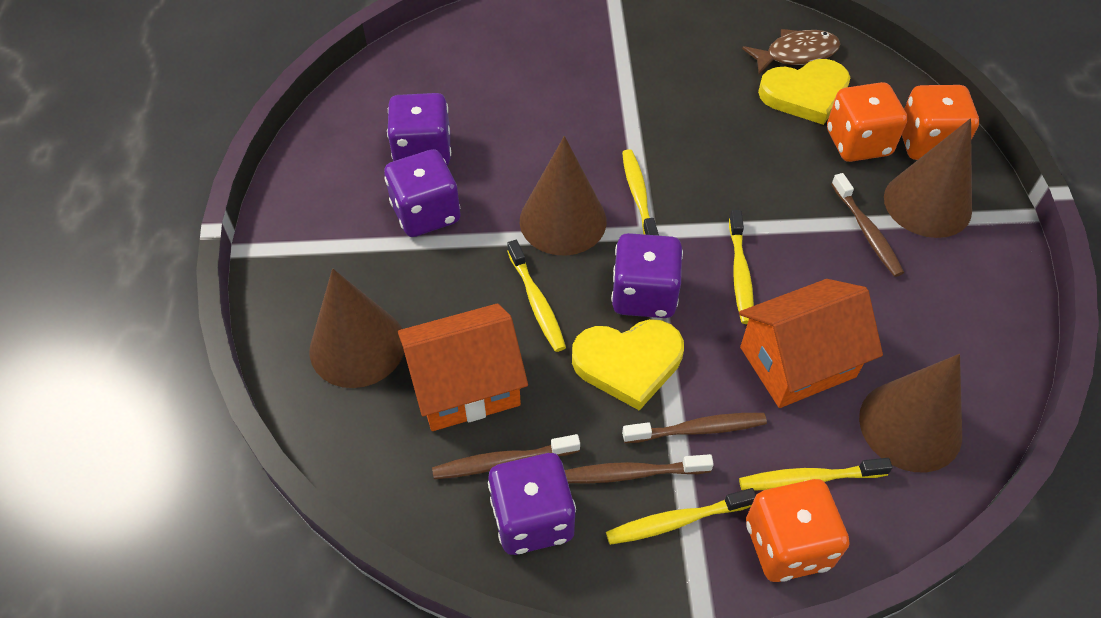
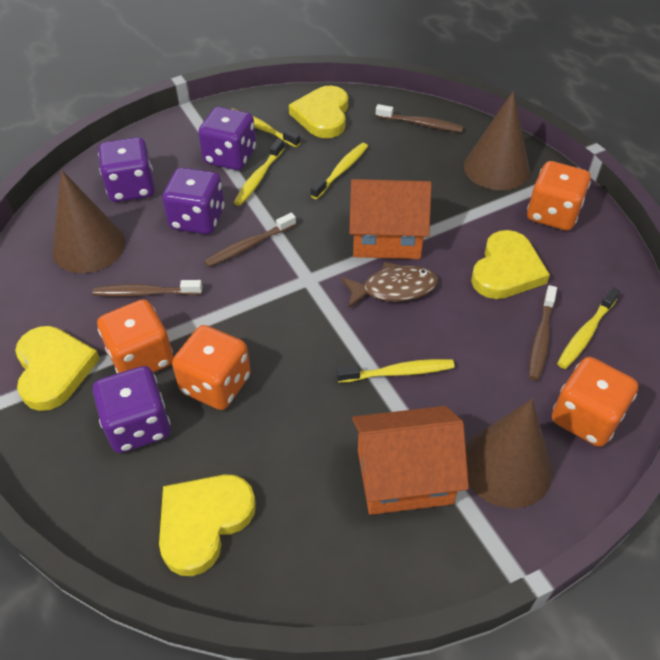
brown cone: 4 -> 3
orange dice: 3 -> 4
yellow heart: 2 -> 4

